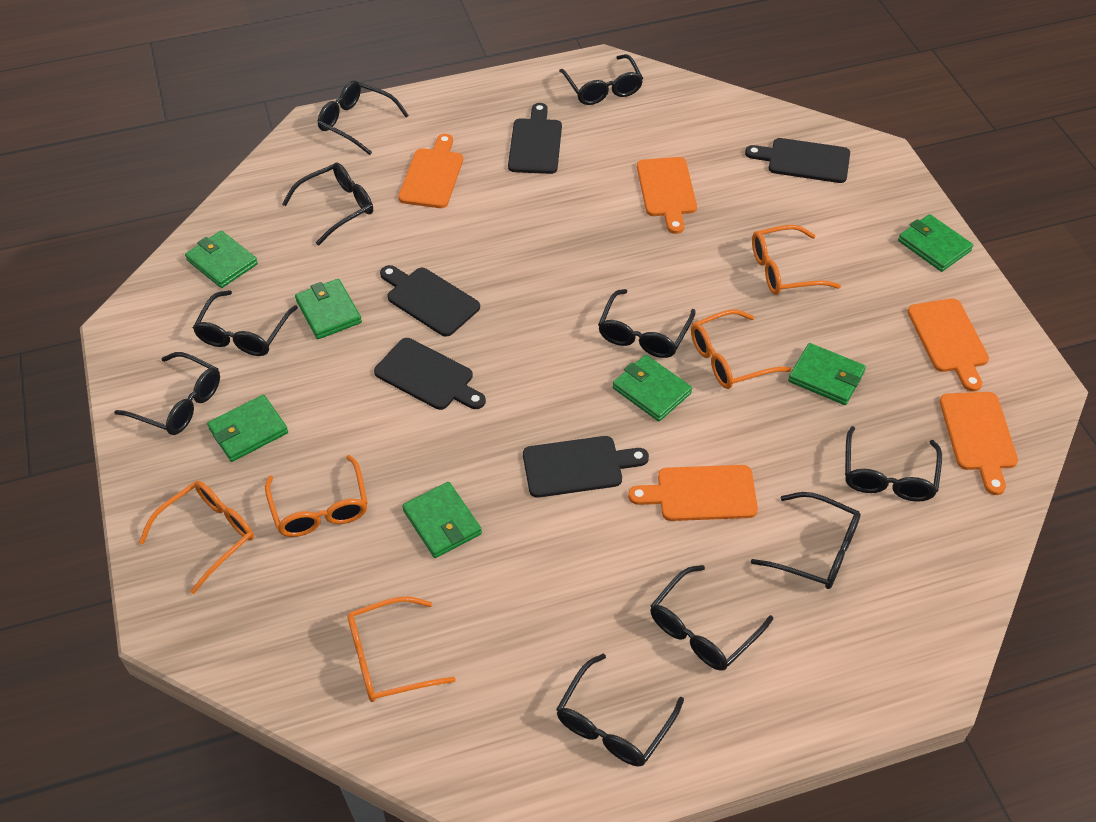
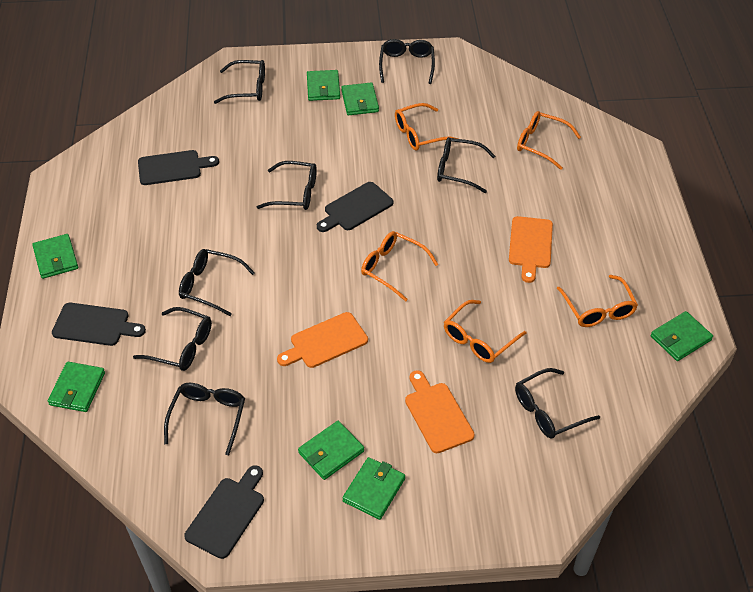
black cutting board: 5 -> 4
black glasses: 10 -> 8
orange cutting board: 5 -> 3

